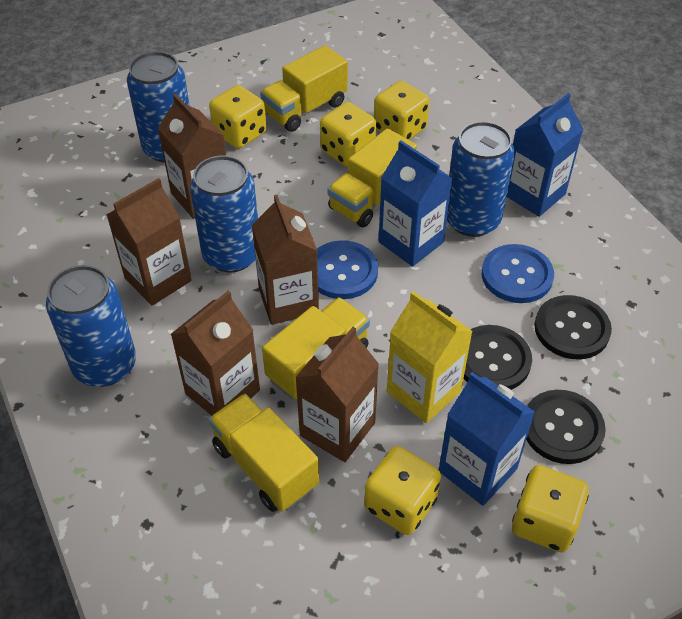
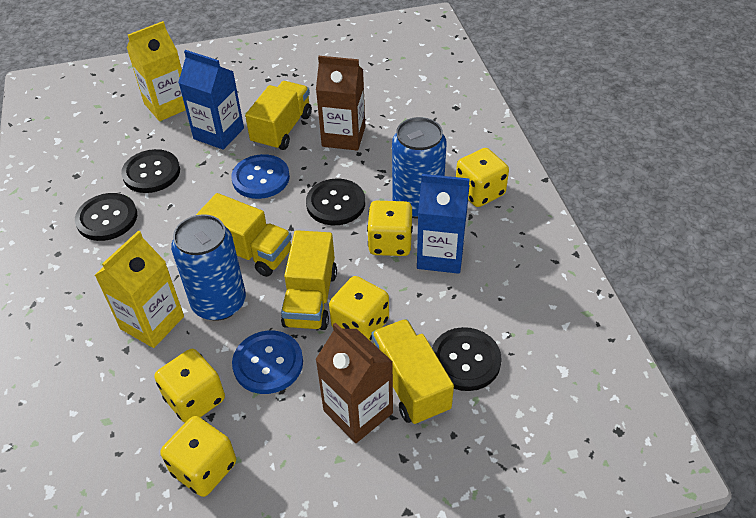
black button: 3 -> 4
blue can: 4 -> 2
blue carton: 3 -> 2
brown carton: 5 -> 2
yellow carton: 1 -> 2

